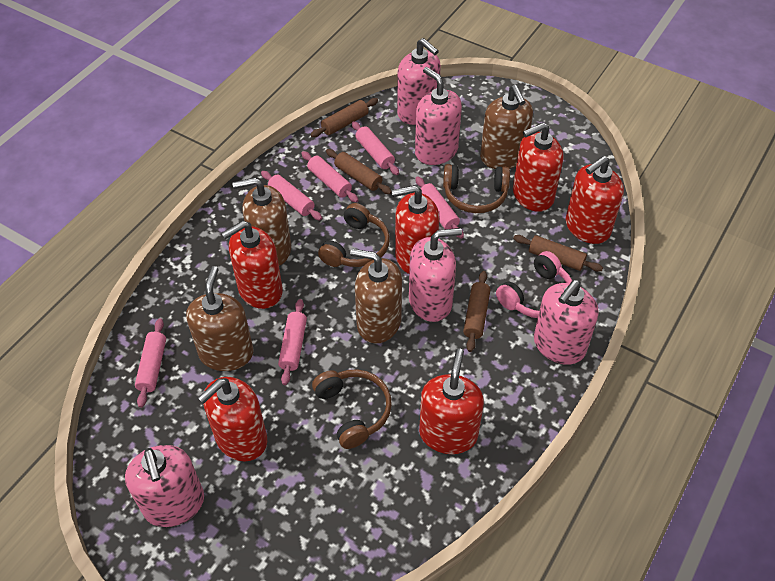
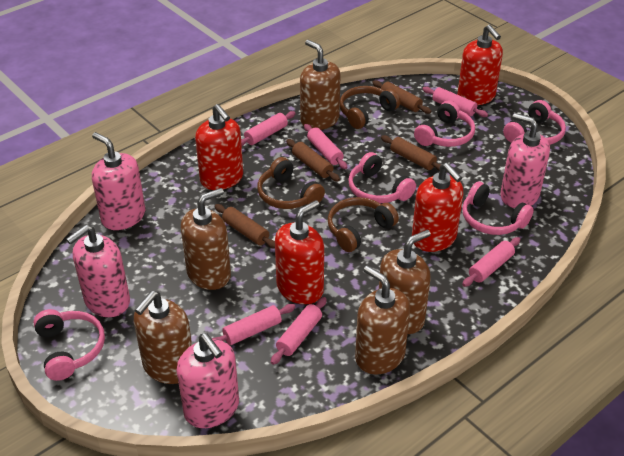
brown soap dispenser: 4 -> 5
pink headphones: 1 -> 5
pink soap dispenser: 5 -> 4
red soap dispenser: 6 -> 4

